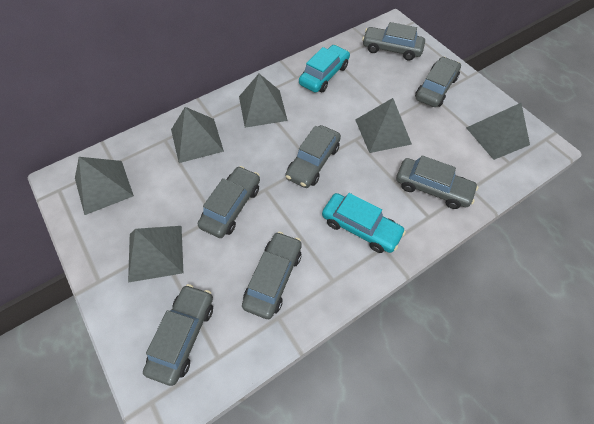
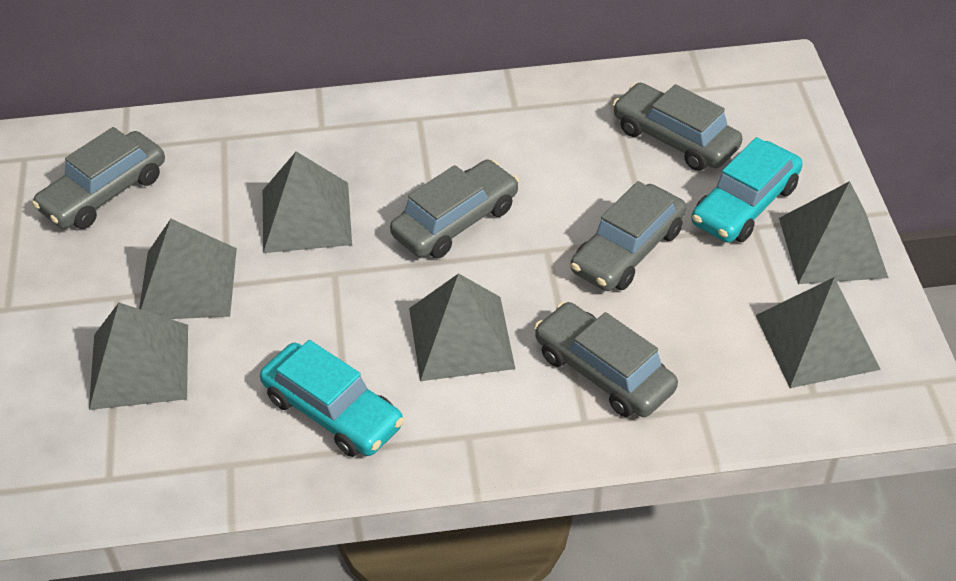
grey car: 7 -> 5

